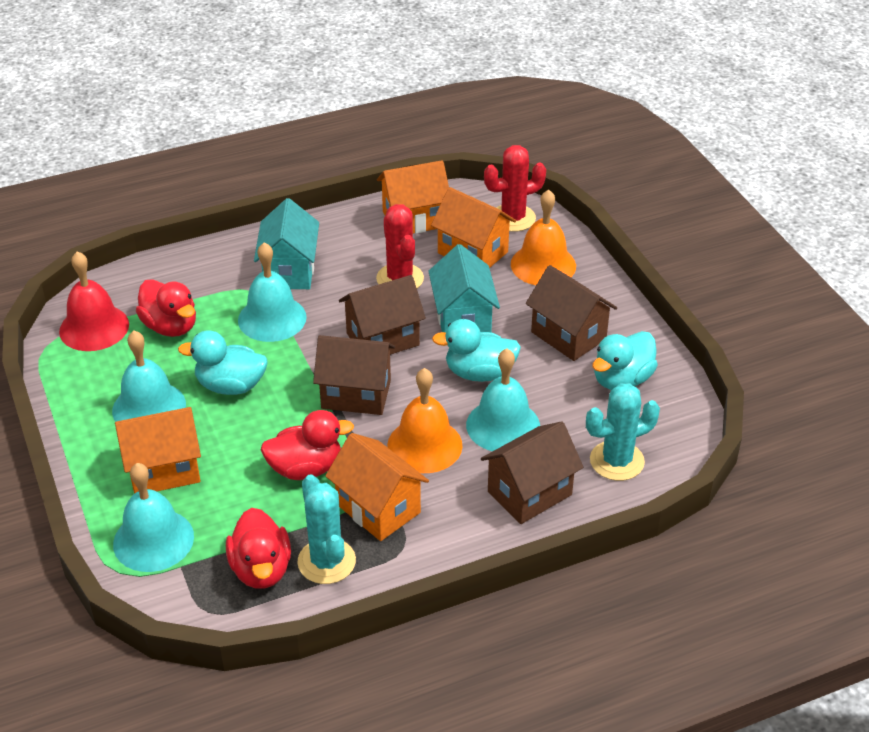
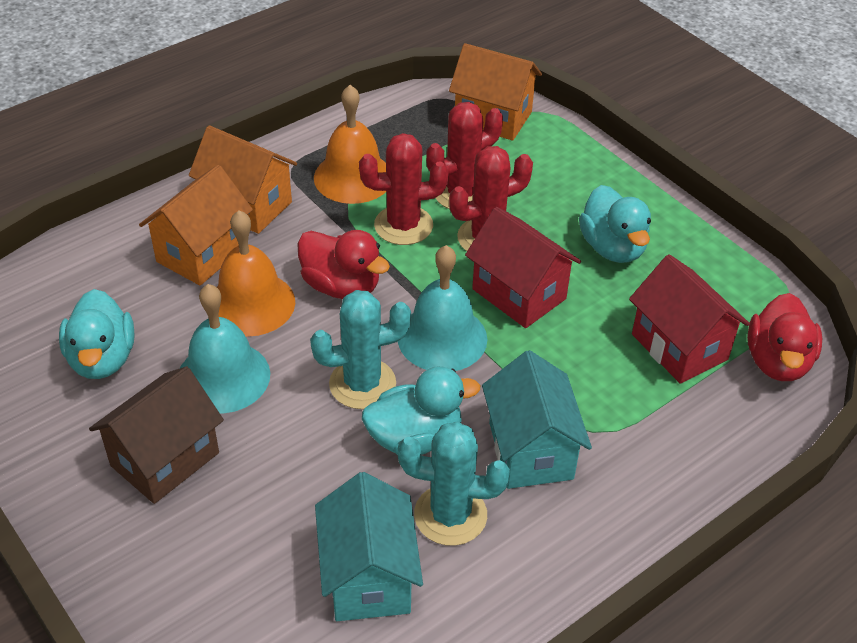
brown house: 4 -> 1
orange house: 4 -> 3
red bell: 1 -> 0
red cactus: 2 -> 3
red duck: 3 -> 2
red house: 0 -> 2
turquoise bell: 4 -> 2

